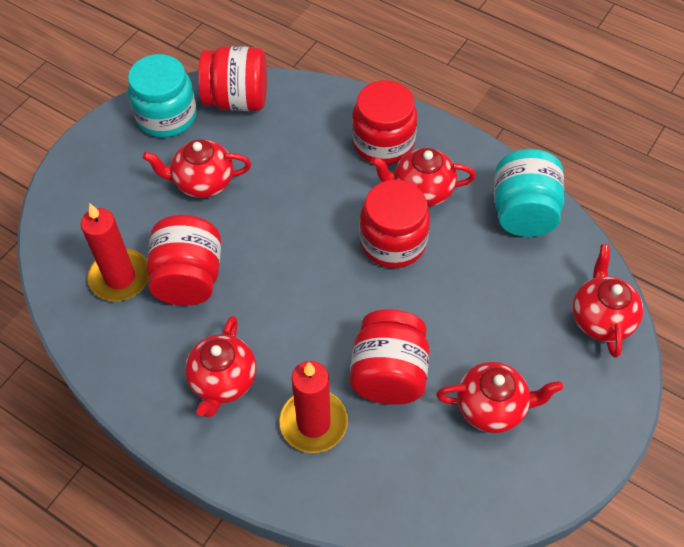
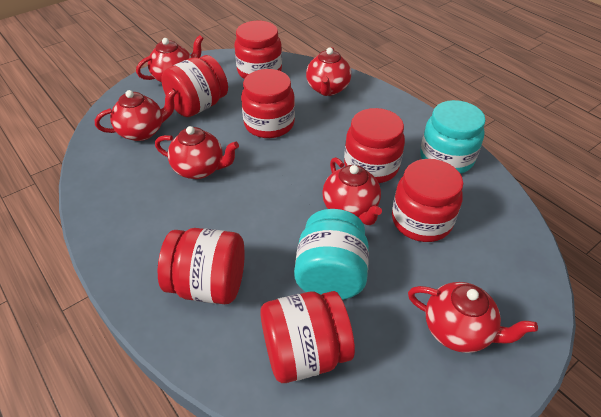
red candle: 2 -> 0
red jar: 5 -> 7
red teapot: 5 -> 6

